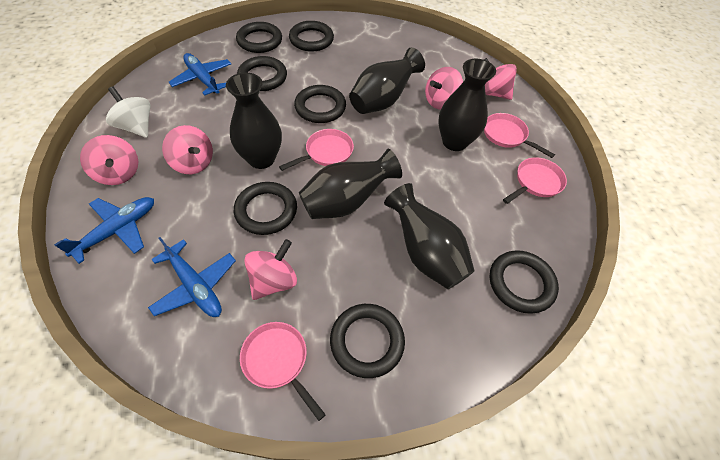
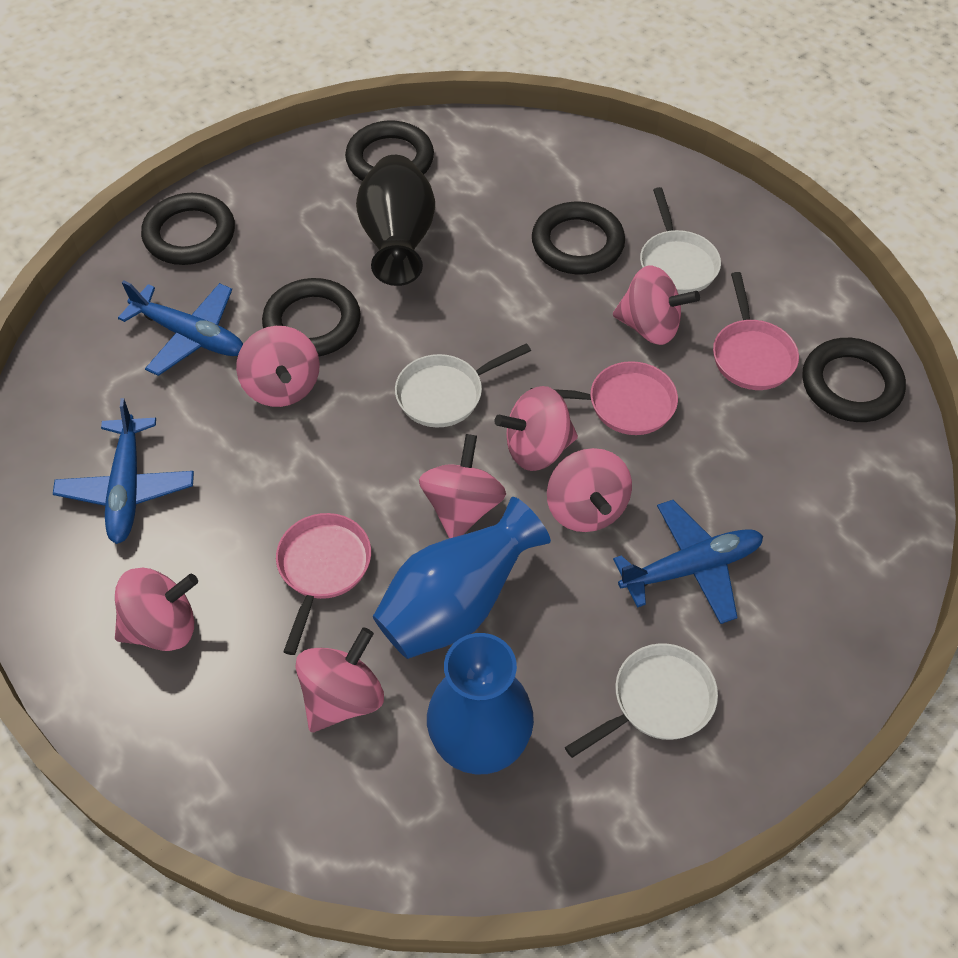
black ring: 7 -> 5
black vase: 5 -> 1
blue vase: 0 -> 2
pink pan: 4 -> 3
pink spinning top: 5 -> 7
white pan: 0 -> 3
white spinning top: 1 -> 0

